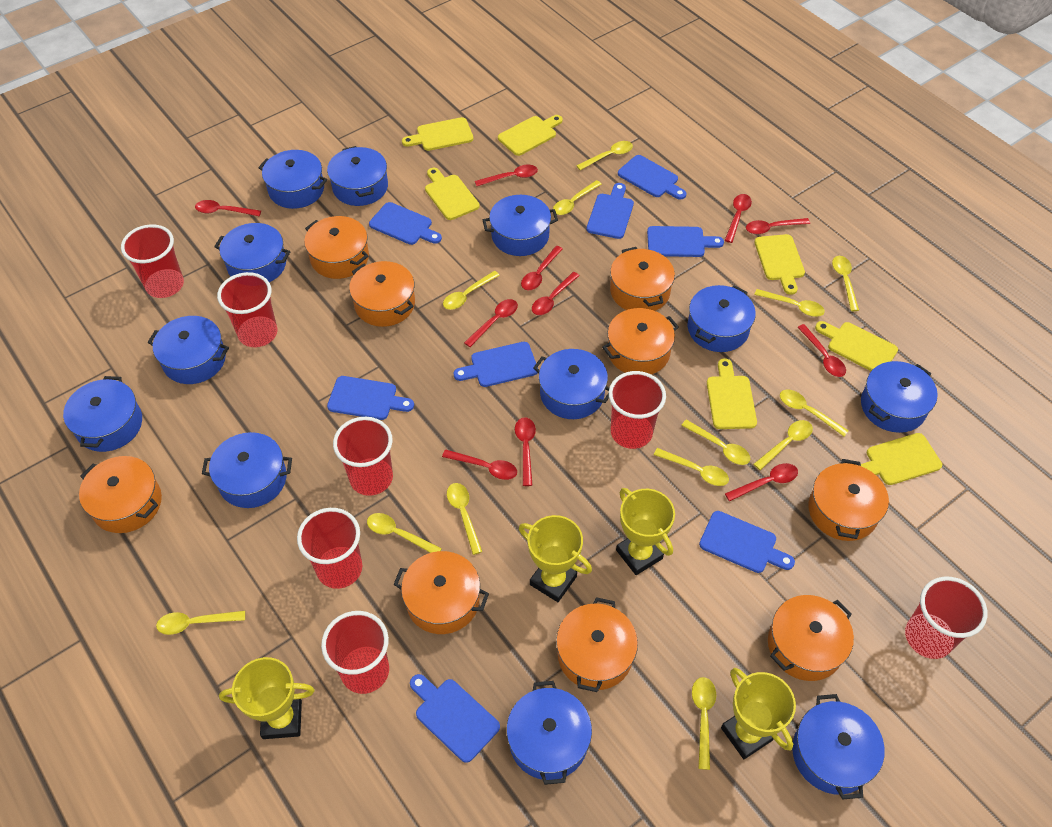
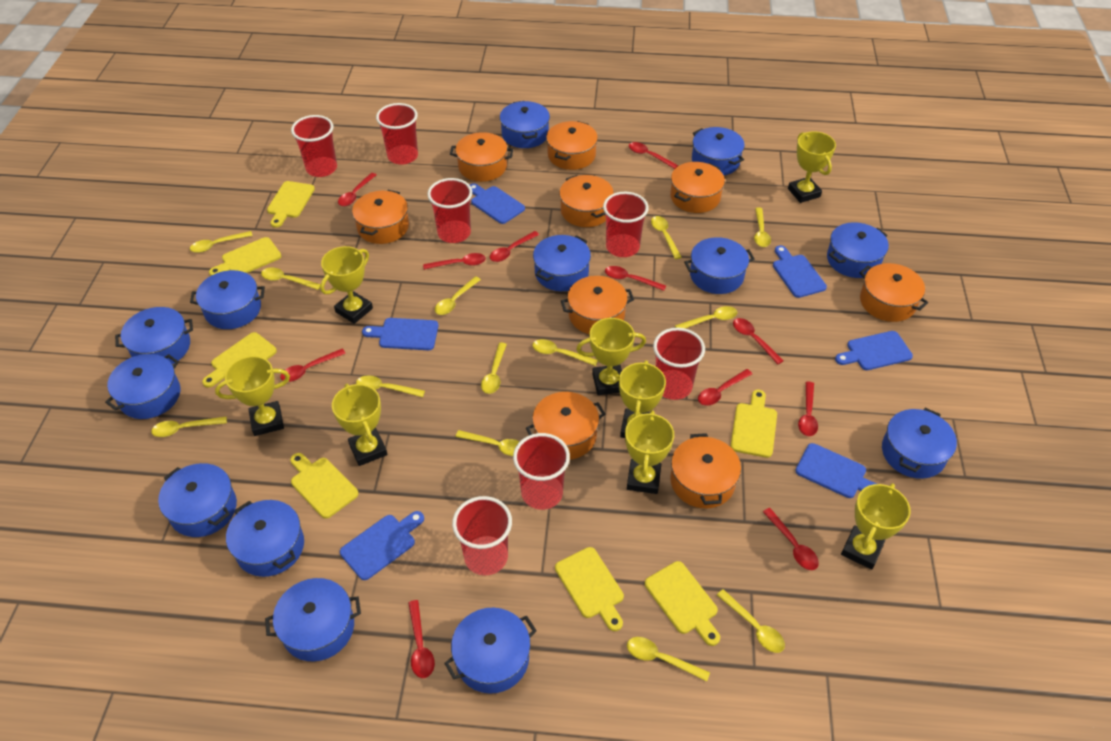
blue cutting board: 8 -> 6
blue pot: 12 -> 13
yellow trophy: 4 -> 8

